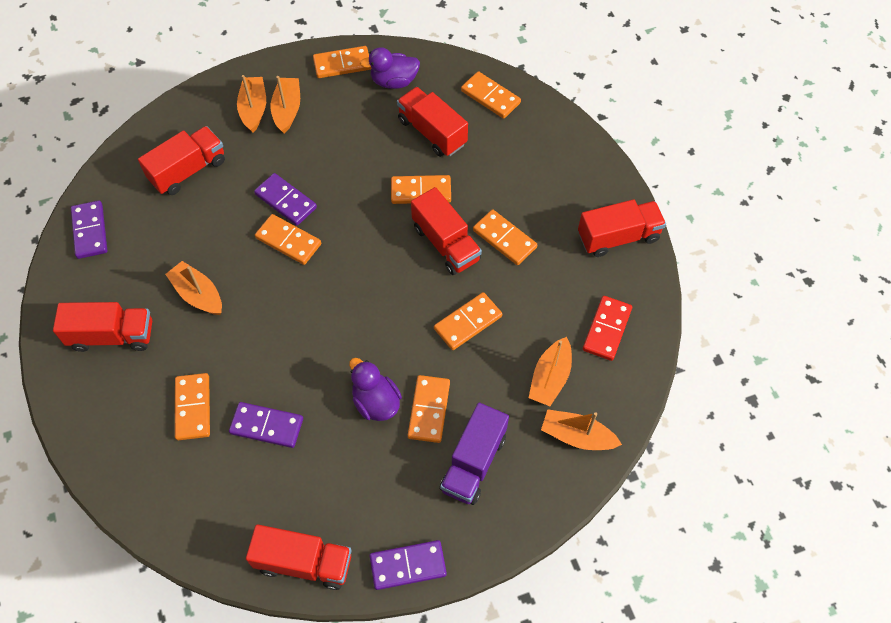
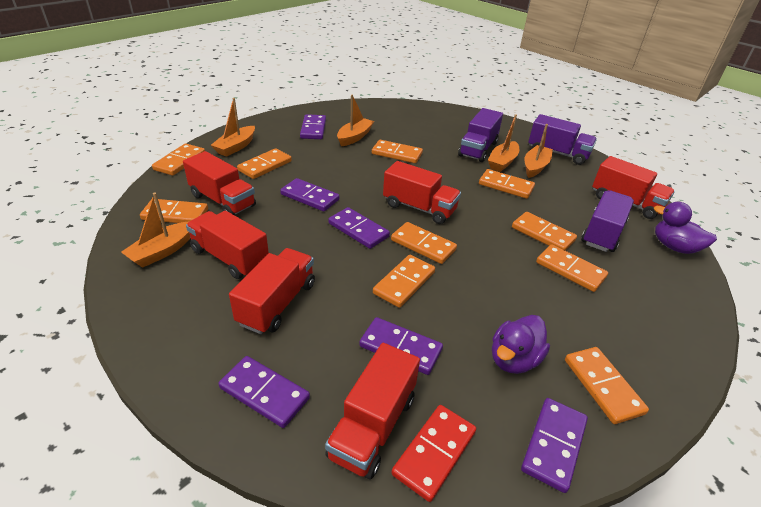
orange domino: 8 -> 10
purple domino: 4 -> 6
purple truck: 1 -> 3

